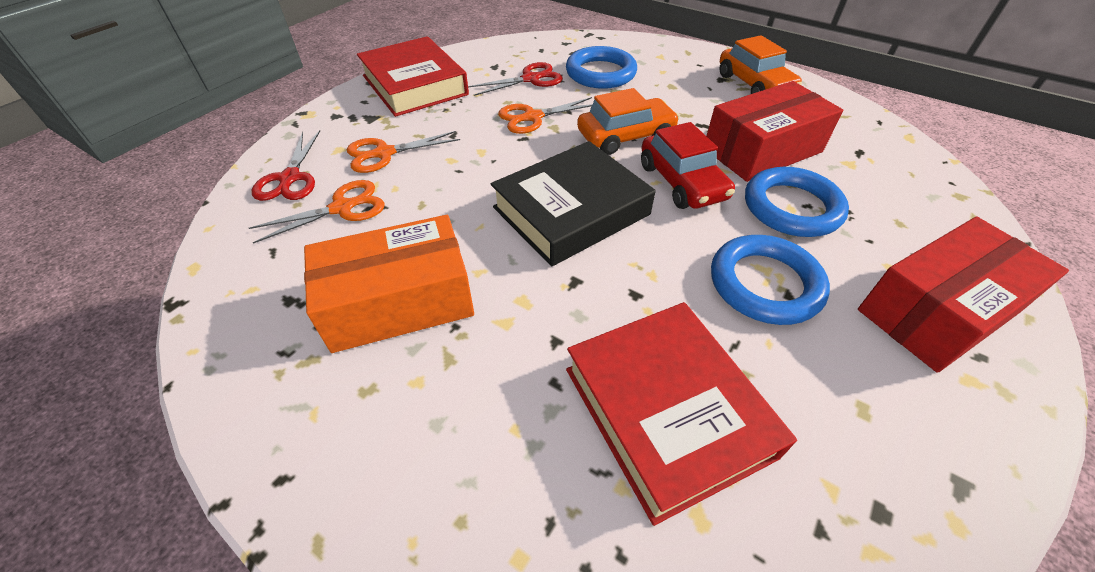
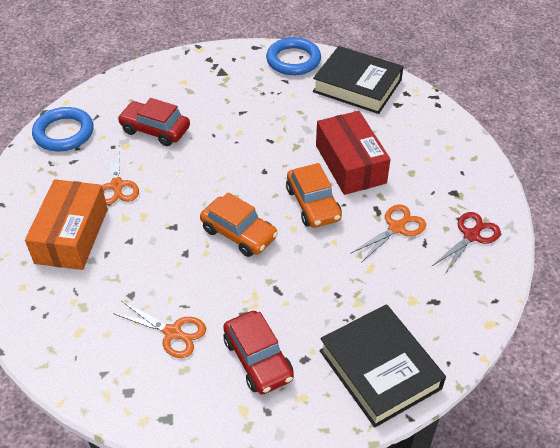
black book: 1 -> 2
blue ring: 3 -> 2
red book: 2 -> 0
red box: 2 -> 1
red car: 1 -> 2
red scissors: 2 -> 1

